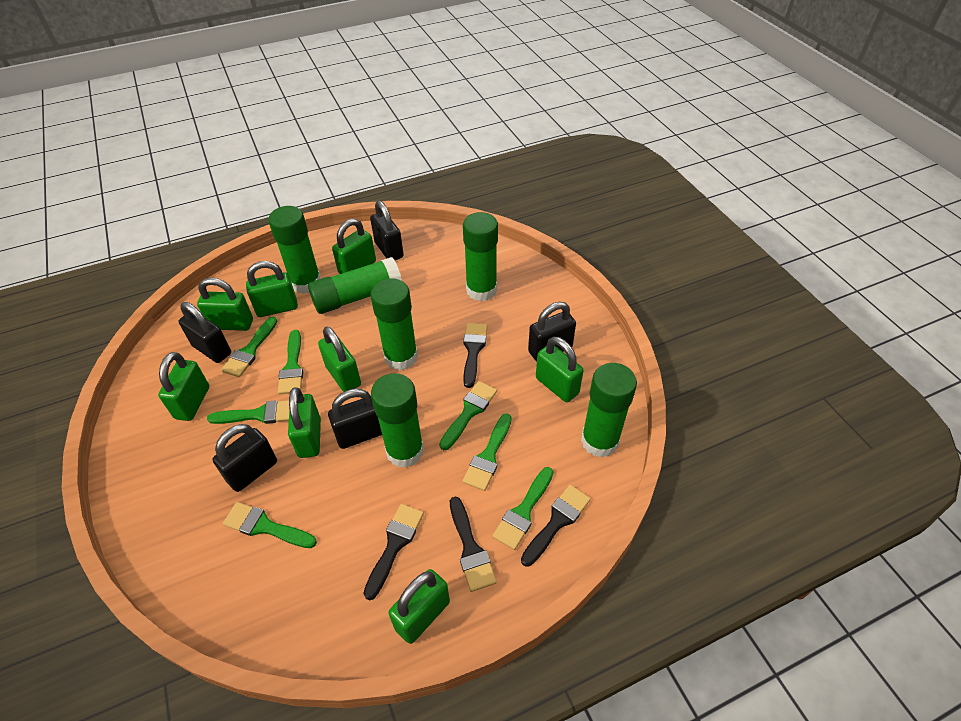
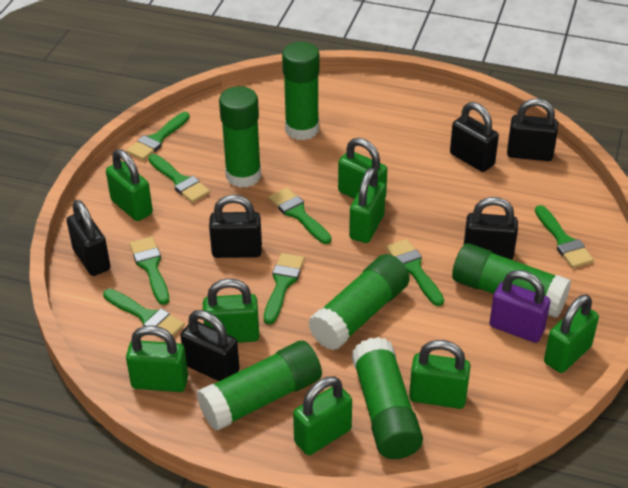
black brush: 4 -> 0
black padlock: 5 -> 6
green brush: 7 -> 8
purple padlock: 0 -> 1

